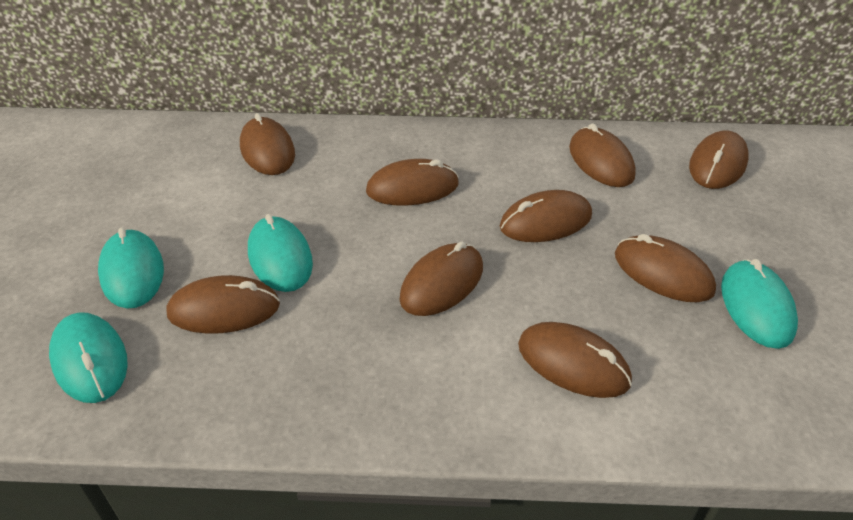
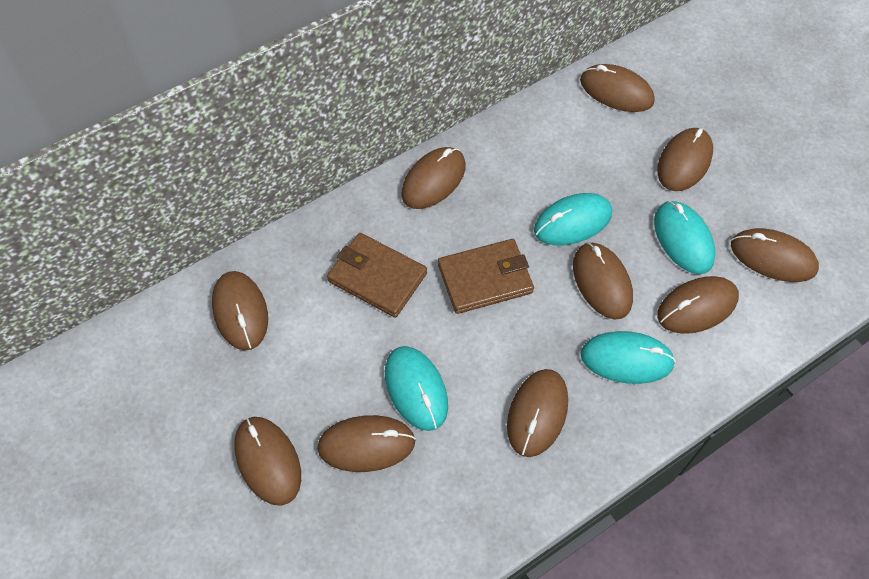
brown mouse: 9 -> 10
brown wallet: 0 -> 2

